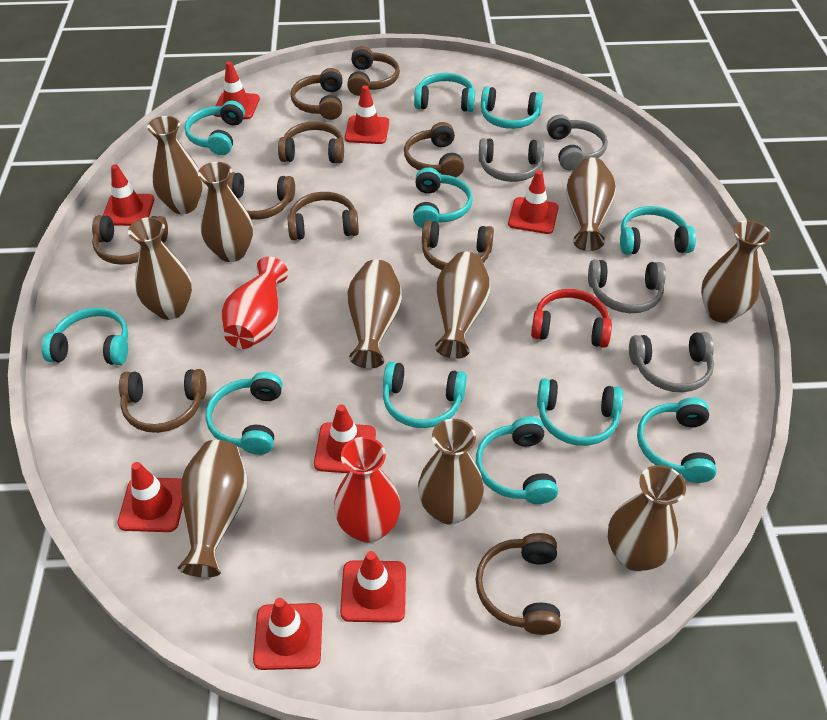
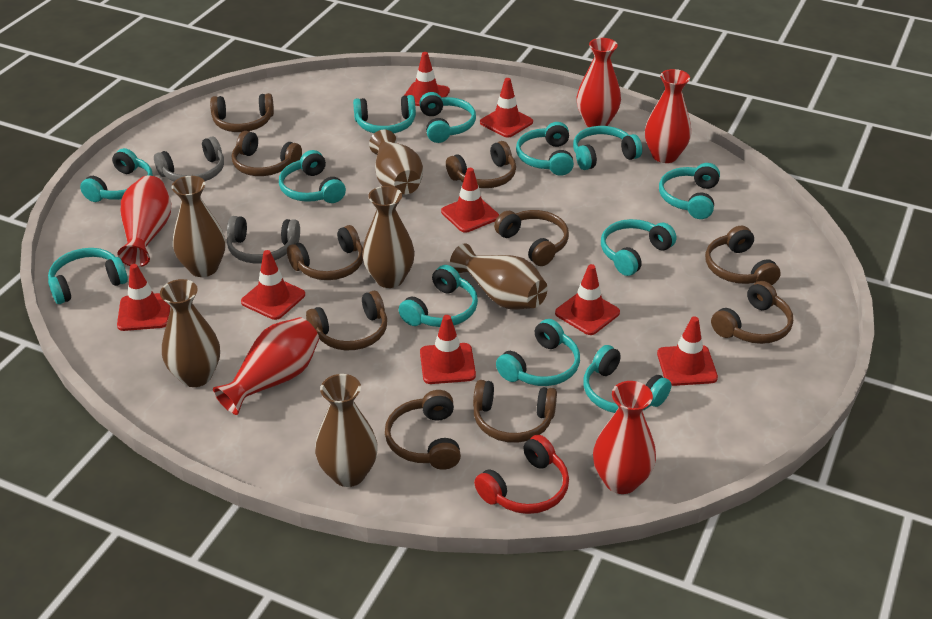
brown vase: 10 -> 6
grey headphones: 4 -> 2
red vase: 2 -> 5
turquoise headphones: 11 -> 12

